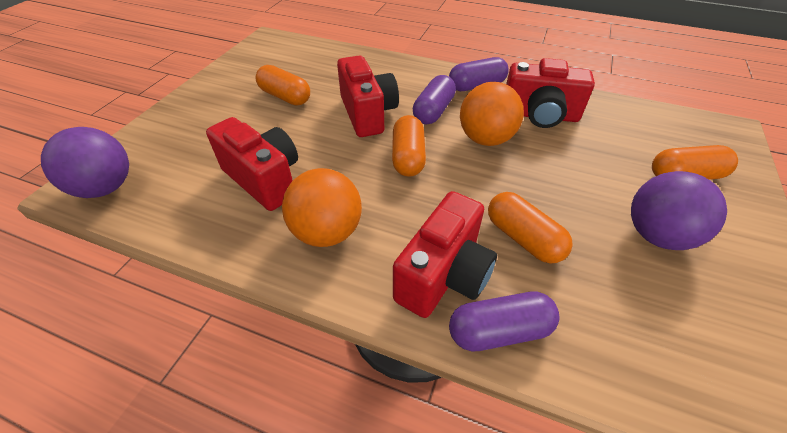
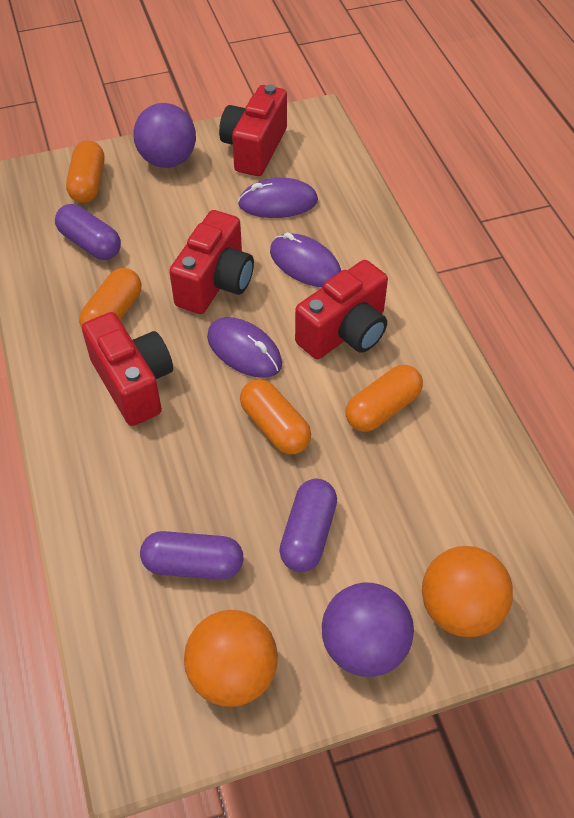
purple mouse: 0 -> 3

